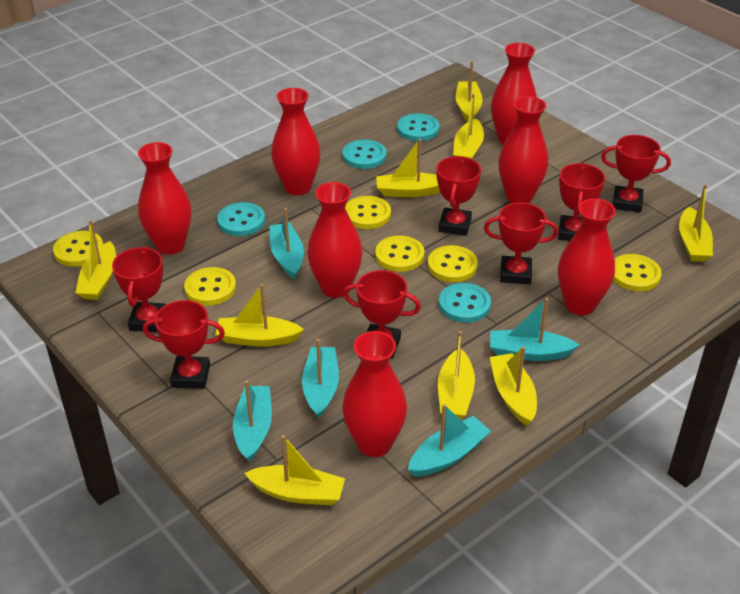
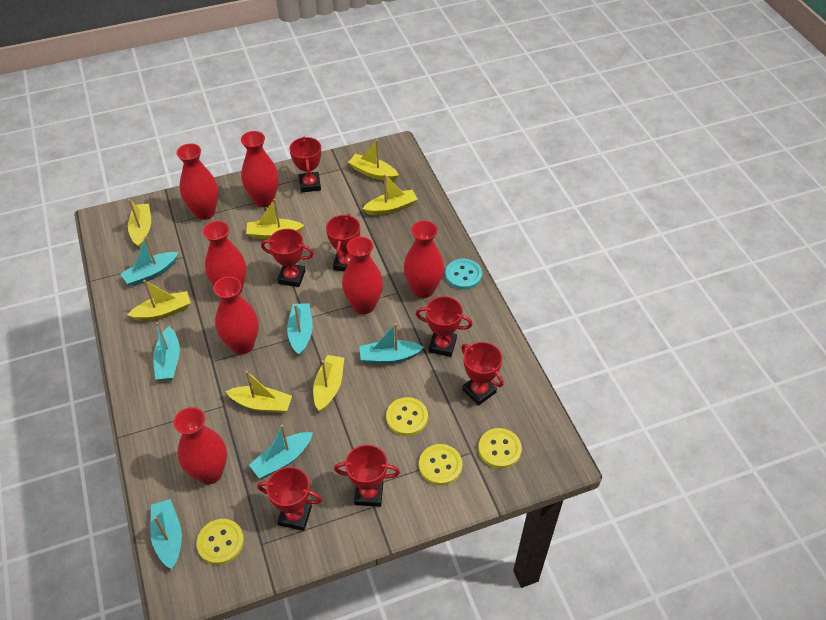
turquoise boat: 5 -> 6
turquoise button: 4 -> 1
yellow boat: 9 -> 7
yellow button: 6 -> 4

